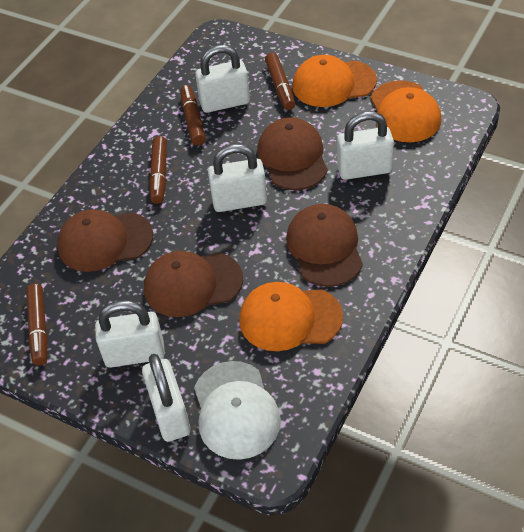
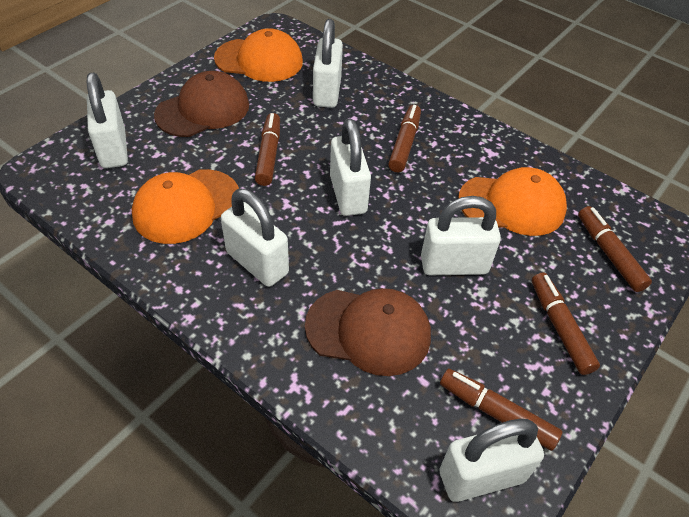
brown cap: 4 -> 2
brown marker: 4 -> 5
white cap: 1 -> 0
white padlock: 5 -> 6

